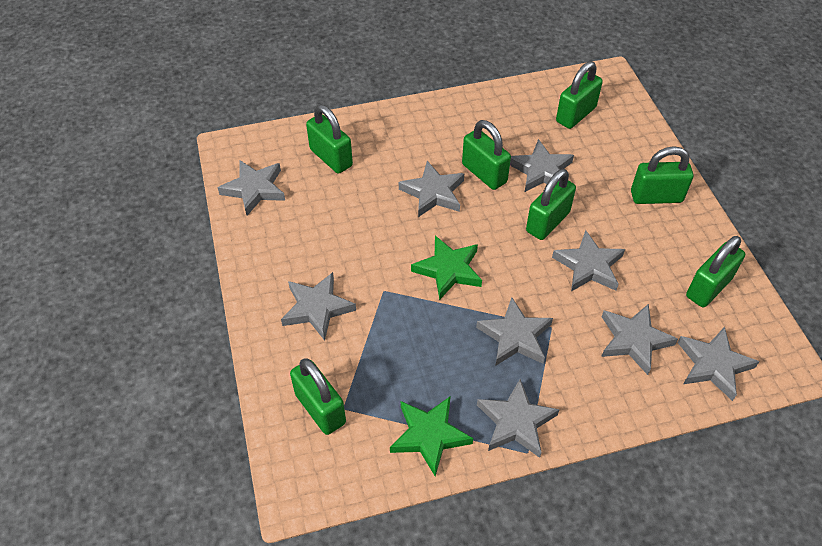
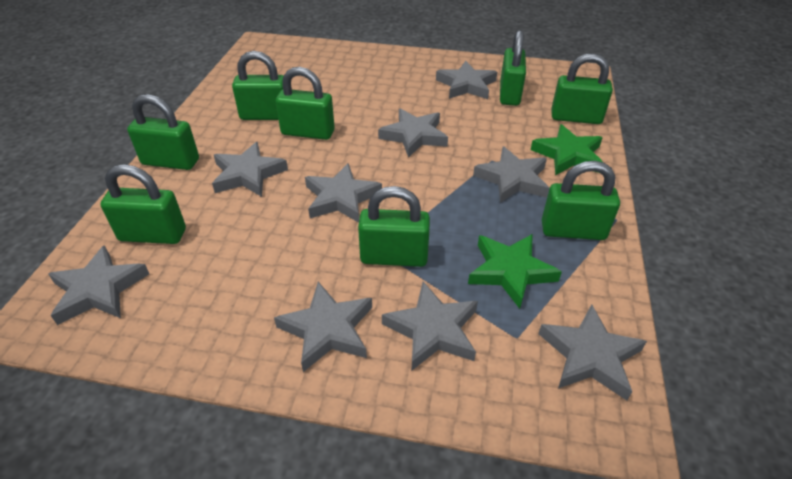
green padlock: 7 -> 8

